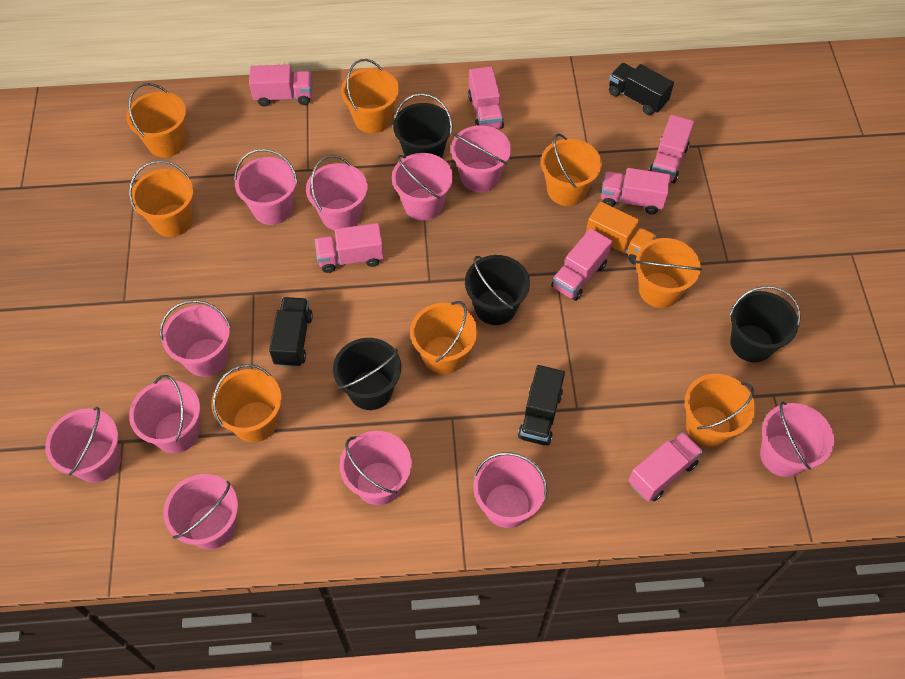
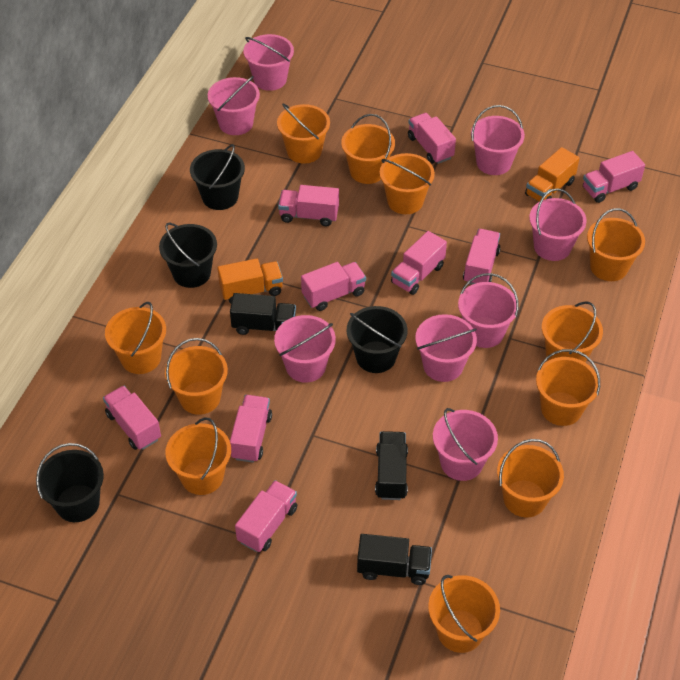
orange bucket: 8 -> 11
orange truck: 1 -> 2
pink bucket: 11 -> 8
pink truck: 7 -> 9

